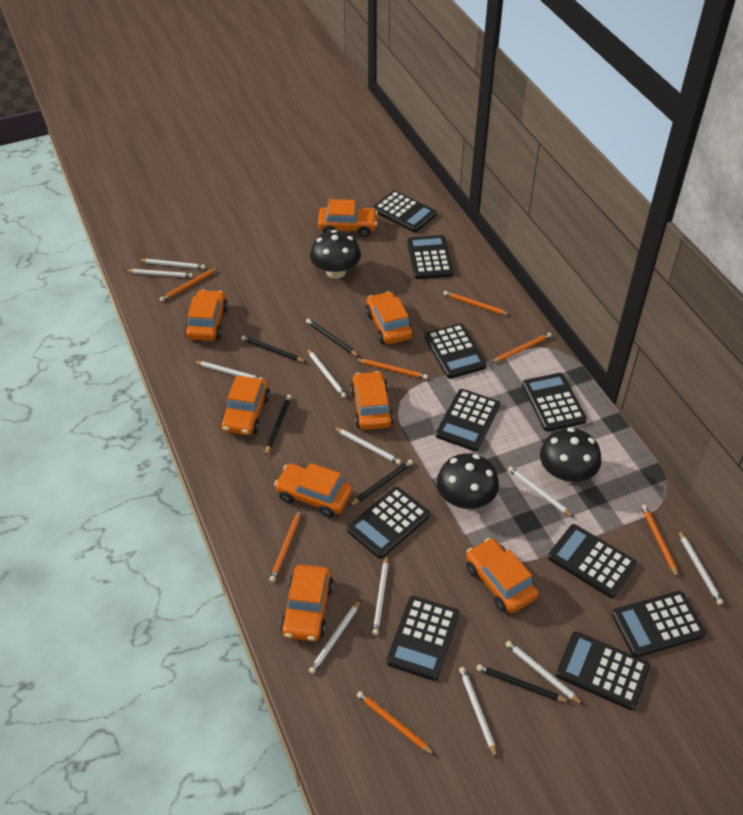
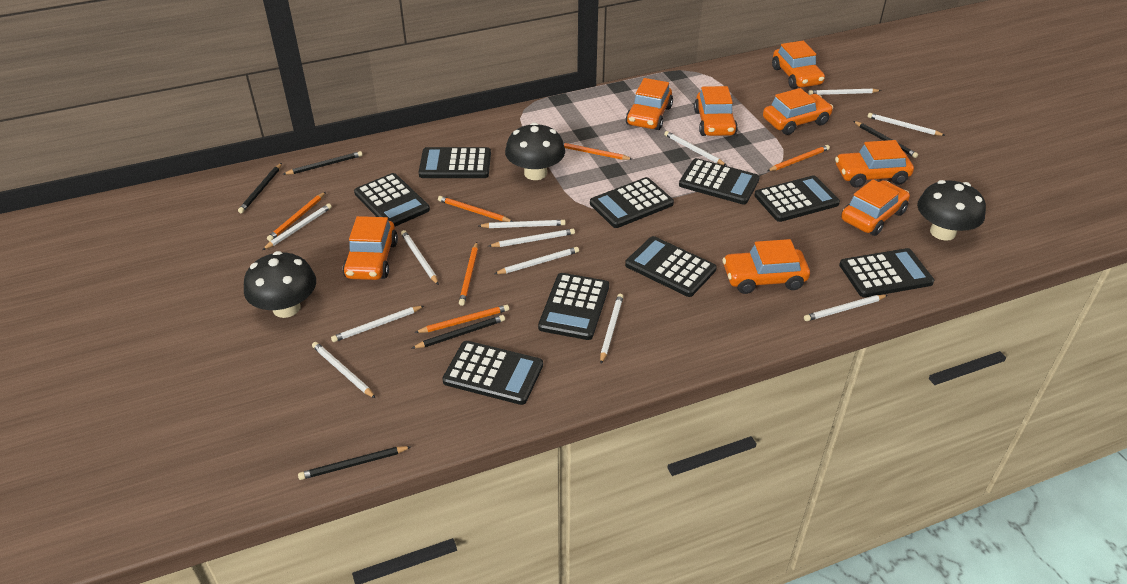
black calculator: 10 -> 9
orange pencil: 7 -> 6
white pencil: 11 -> 12

